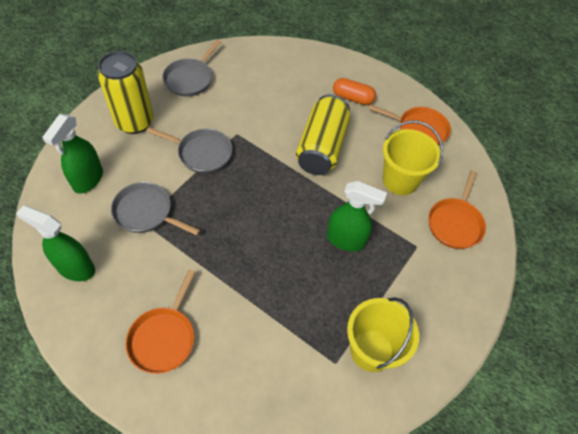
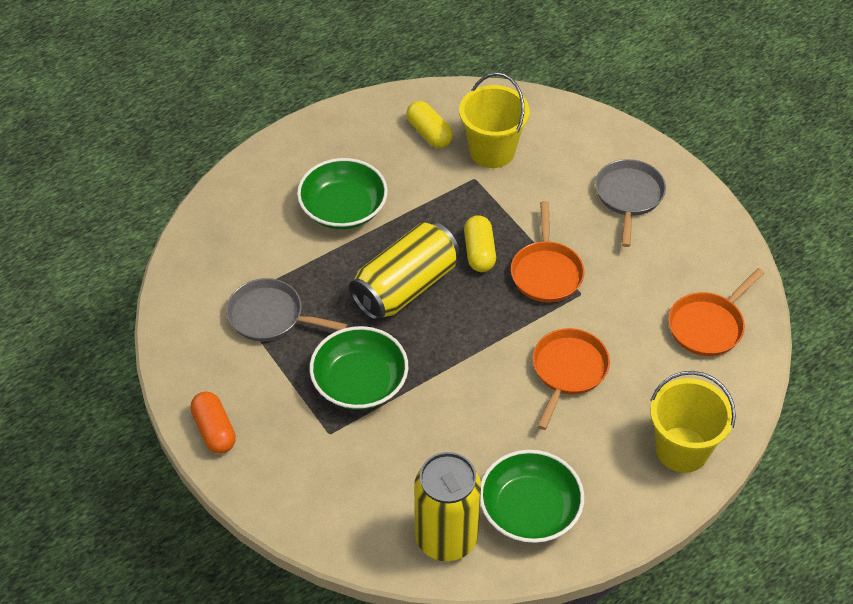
green bowl: 0 -> 3
green spray bottle: 3 -> 0
grey pan: 3 -> 2
yellow capsule: 0 -> 2

